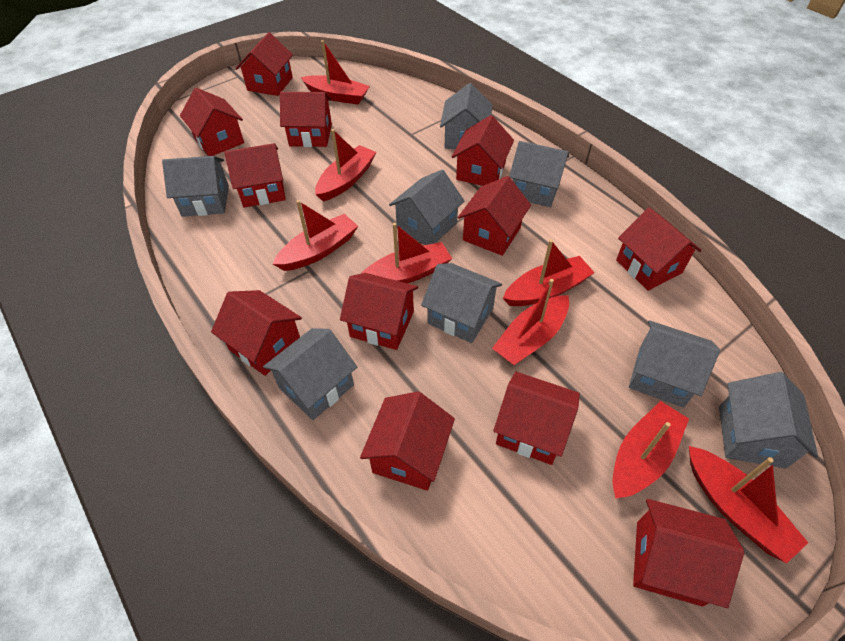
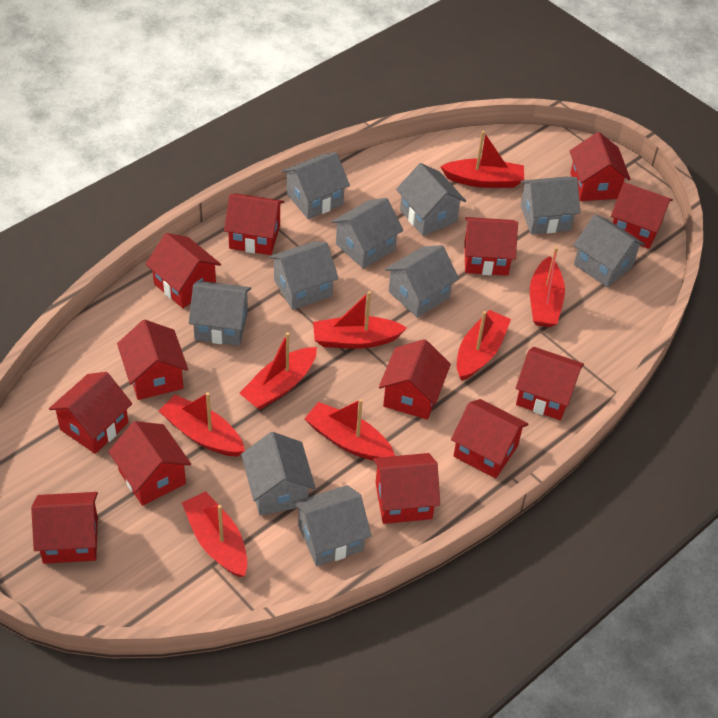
grey house: 8 -> 10
red house: 12 -> 13

